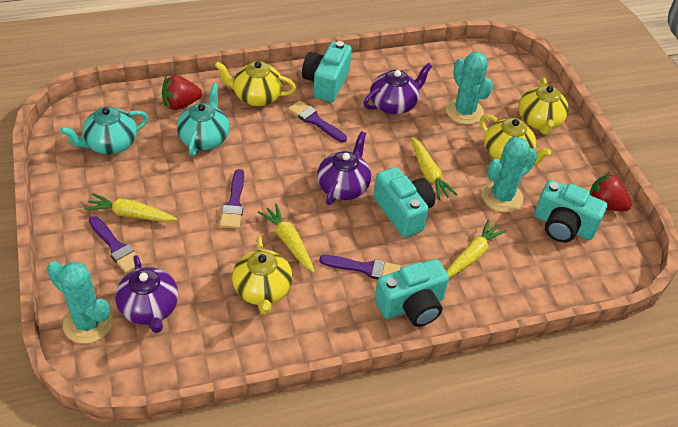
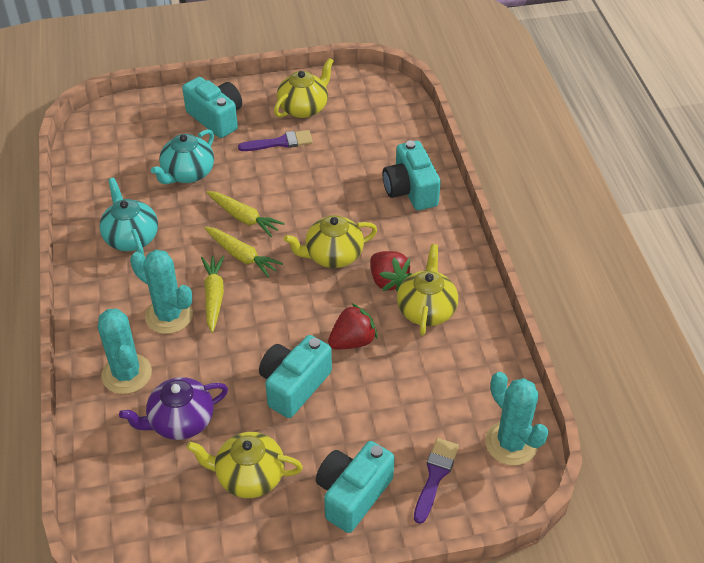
purple brush: 4 -> 2
purple teapot: 3 -> 1
yellow carrot: 4 -> 3

